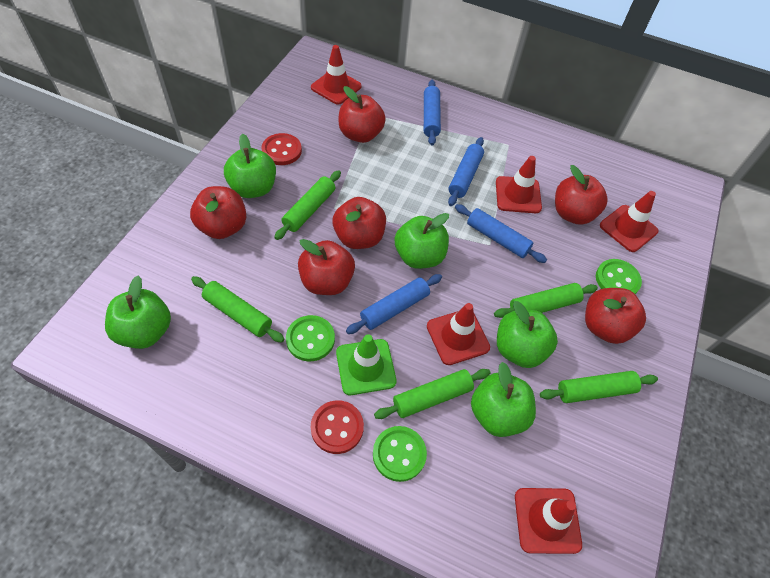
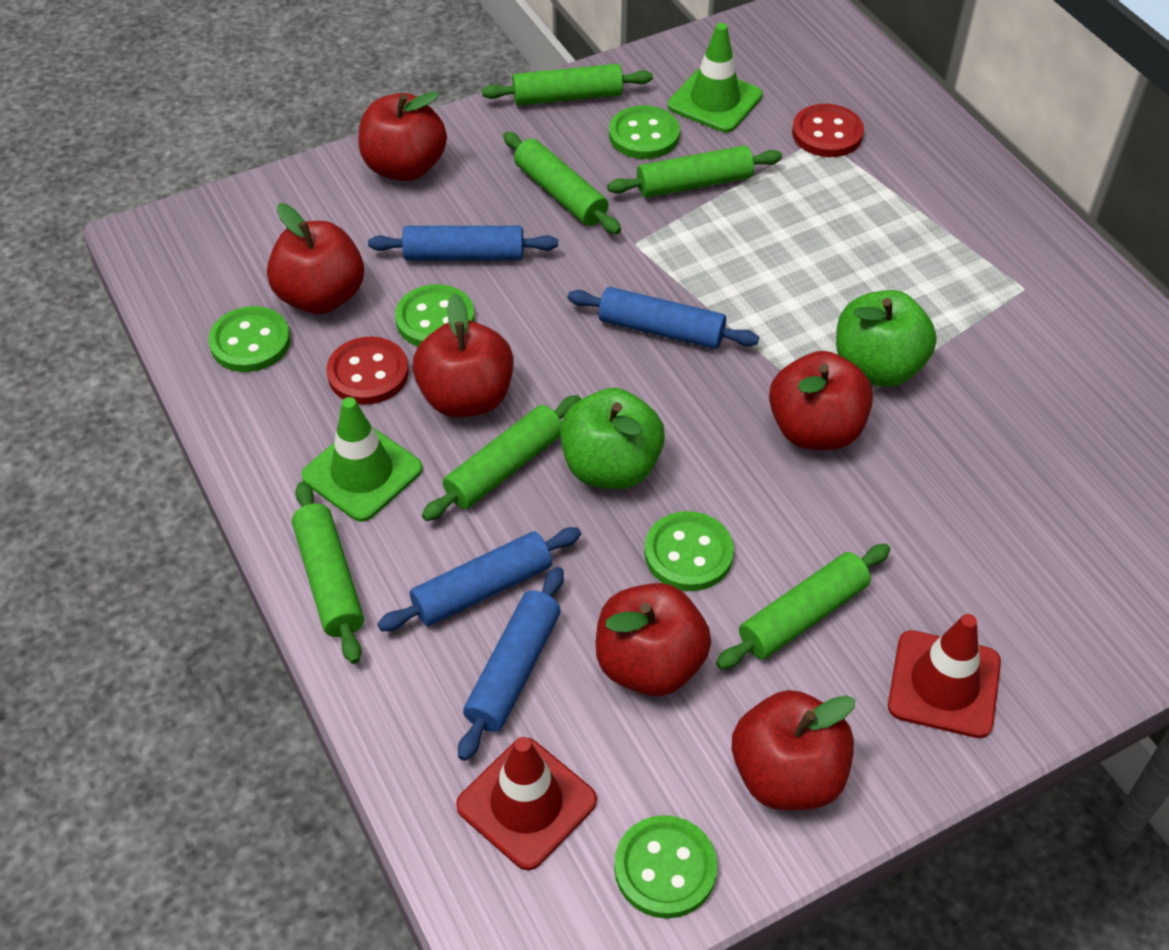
green apple: 5 -> 2
green button: 3 -> 5
green rolling pin: 5 -> 6
green traffic cone: 1 -> 2
red traffic cone: 5 -> 2

